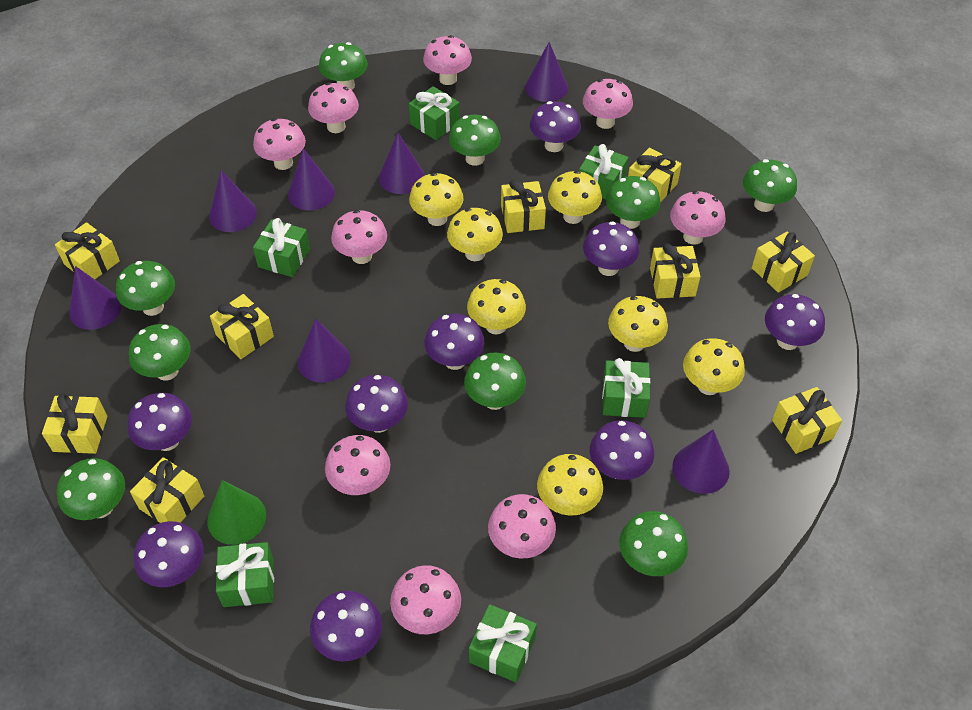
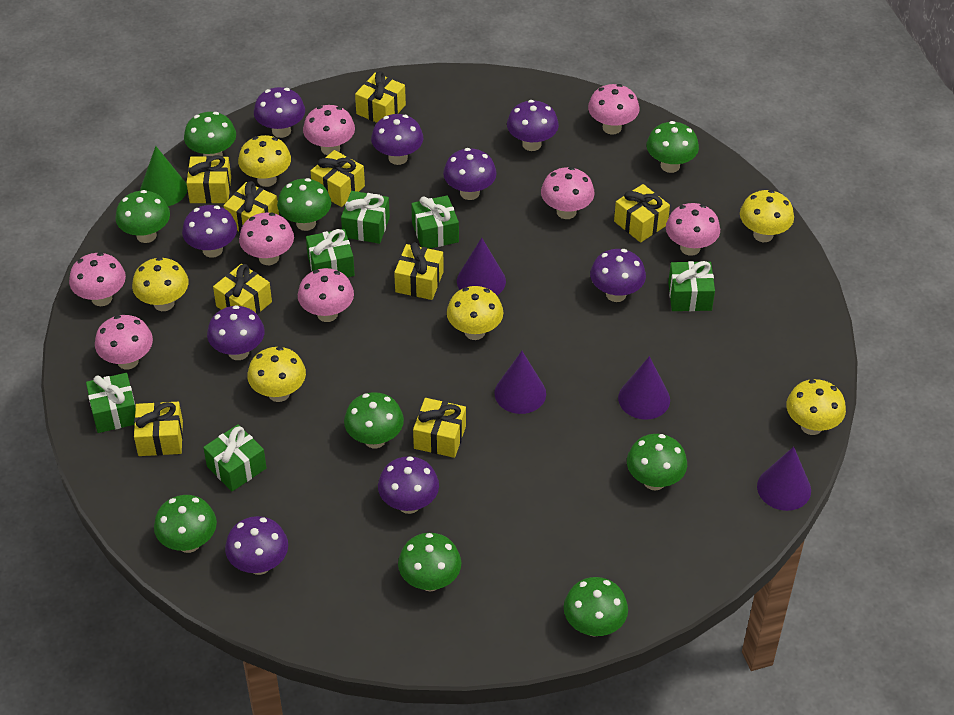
pink mushroom: 9 -> 8
purple cone: 7 -> 4
yellow mushroom: 7 -> 6

